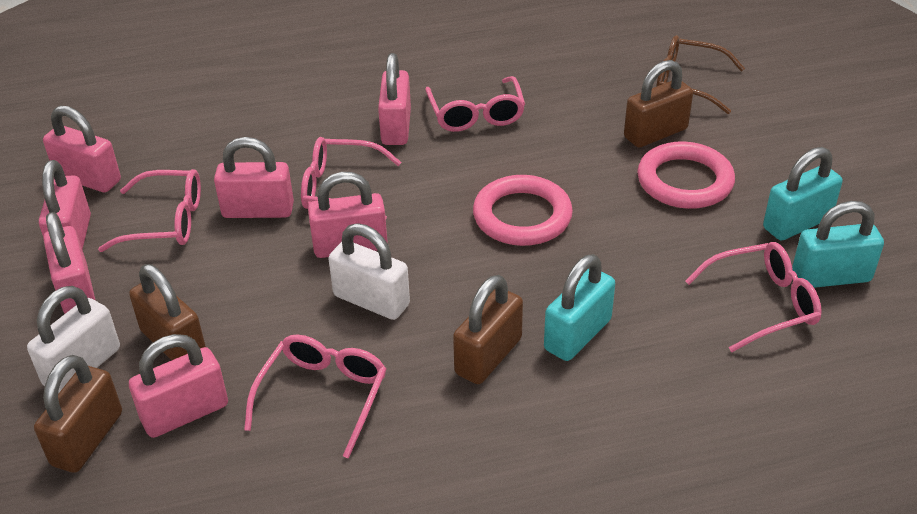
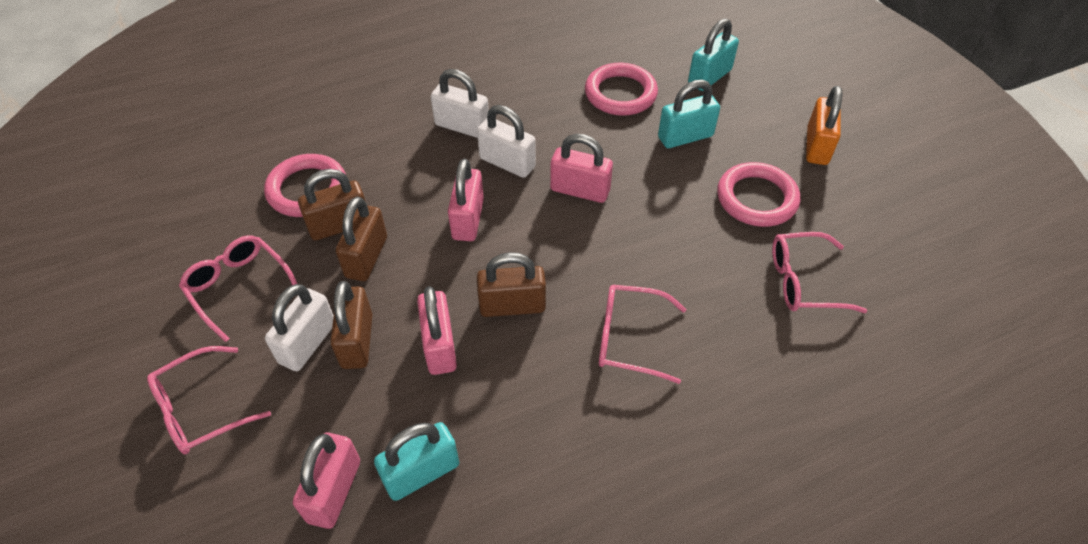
brown glasses: 1 -> 0
orange padlock: 0 -> 1
pink glasses: 5 -> 4
pink padlock: 7 -> 4
pink ring: 2 -> 3
white padlock: 2 -> 3

